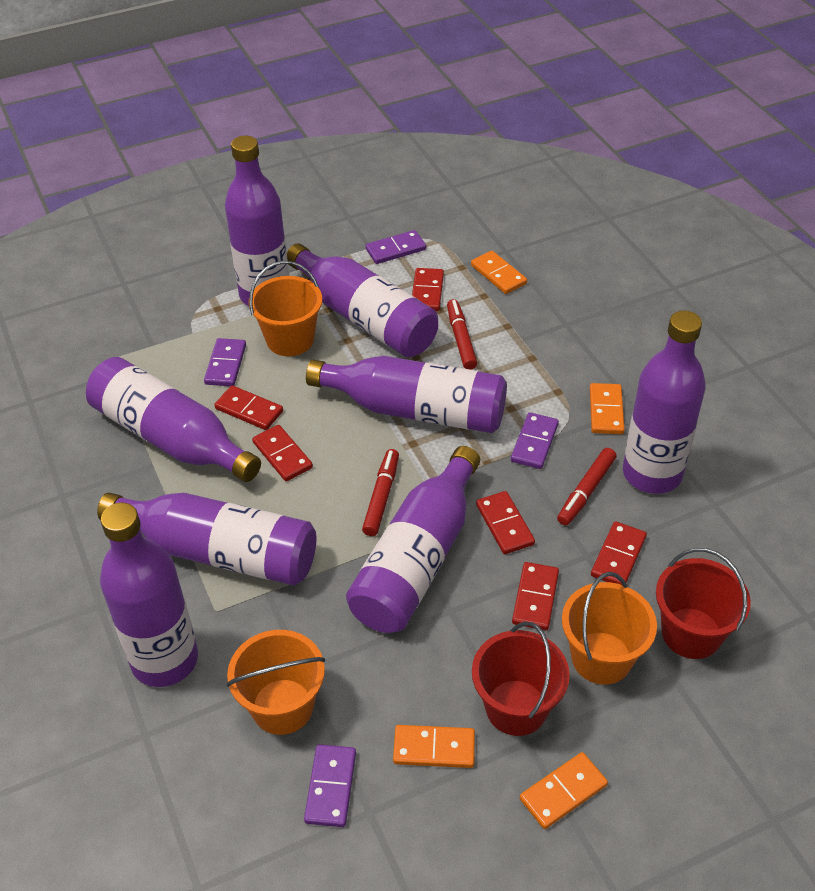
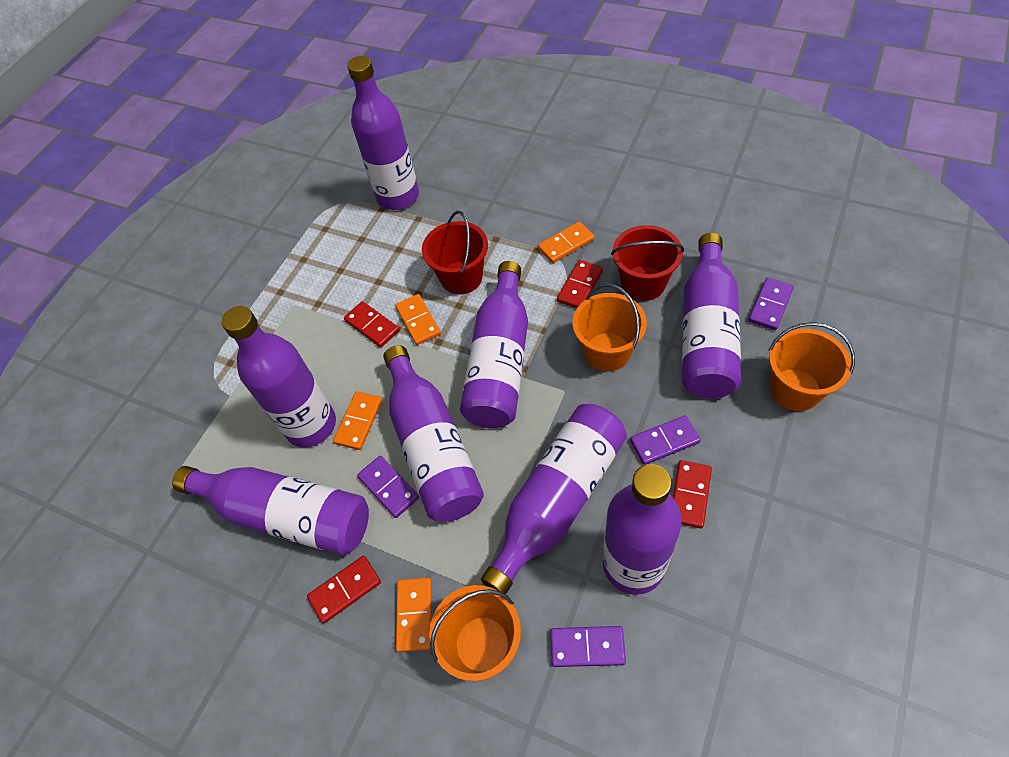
red domino: 6 -> 4
red marker: 3 -> 0

